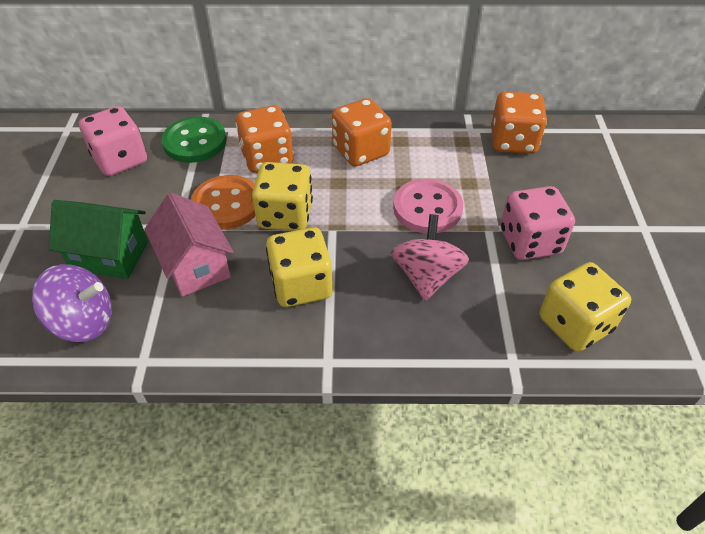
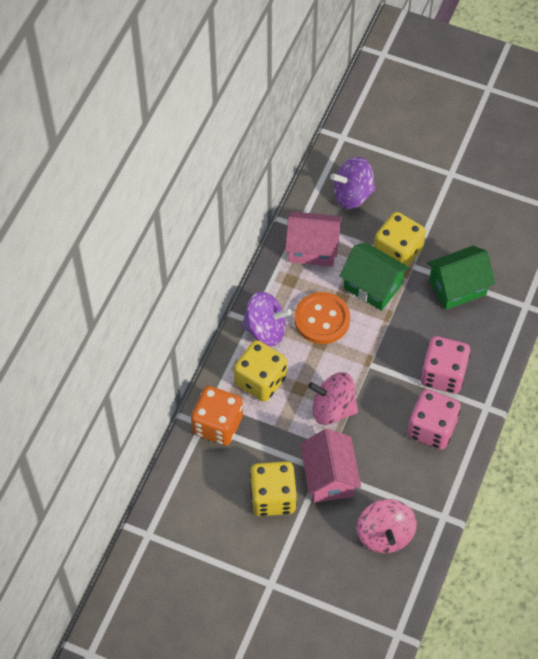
green button: 1 -> 0
green house: 1 -> 2
orange dice: 3 -> 1
pink button: 1 -> 0
pink house: 1 -> 2
pink spinning top: 1 -> 2
purple spinning top: 1 -> 2

